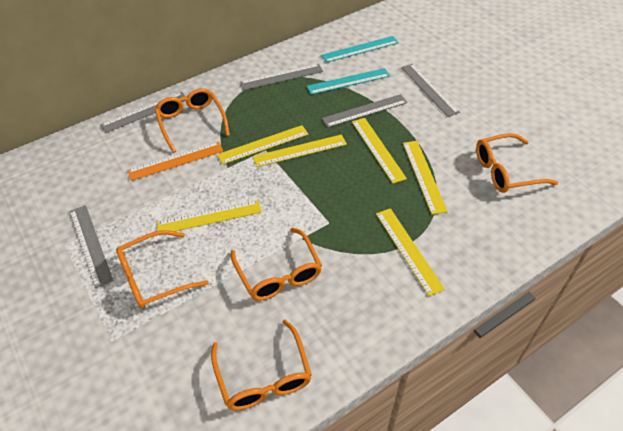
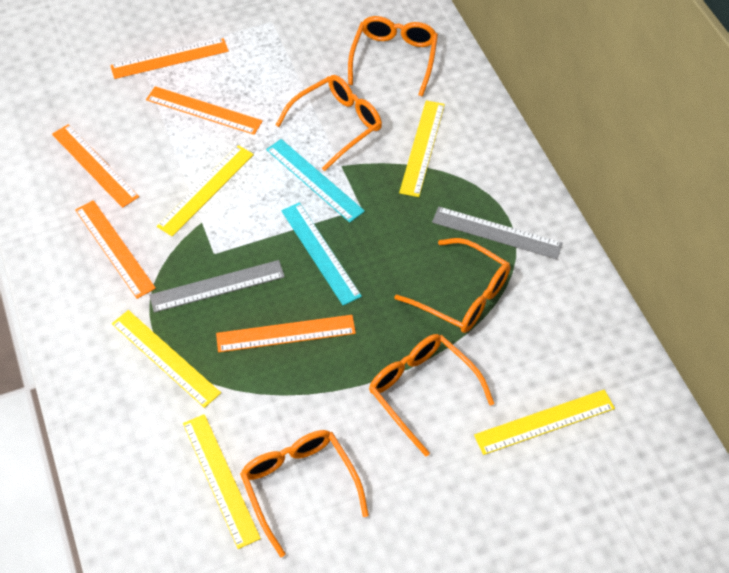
grey ruler: 5 -> 2
orange ruler: 1 -> 5
yellow ruler: 6 -> 5

